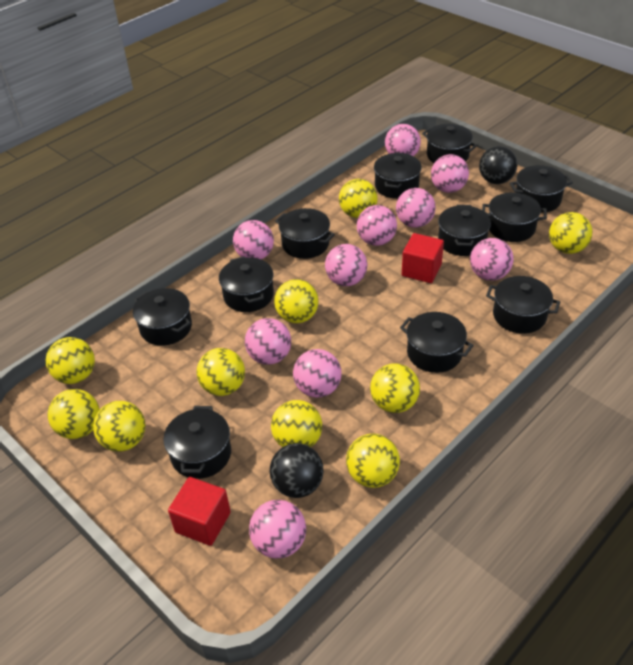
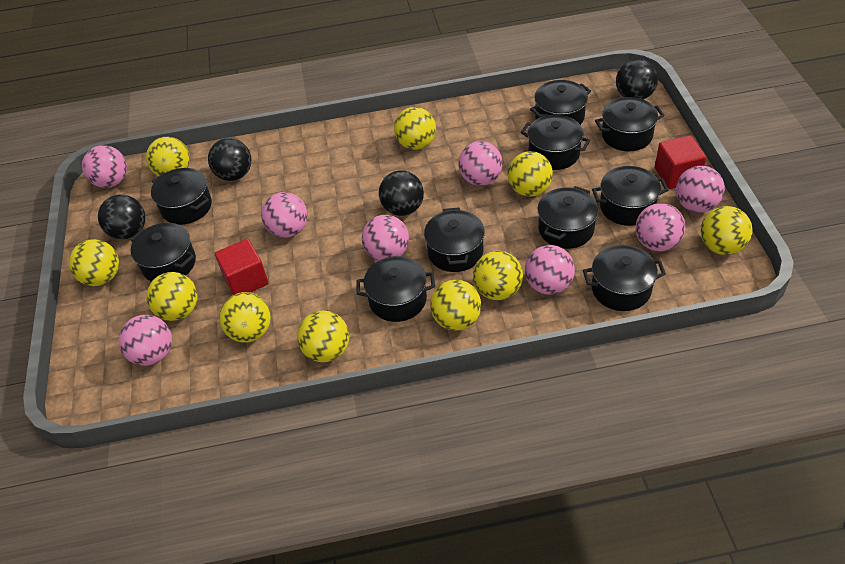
black ball: 2 -> 4
black pot: 11 -> 10
pink ball: 10 -> 8

